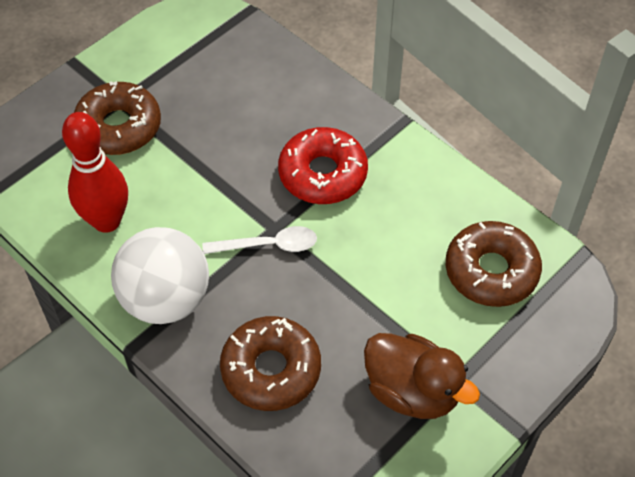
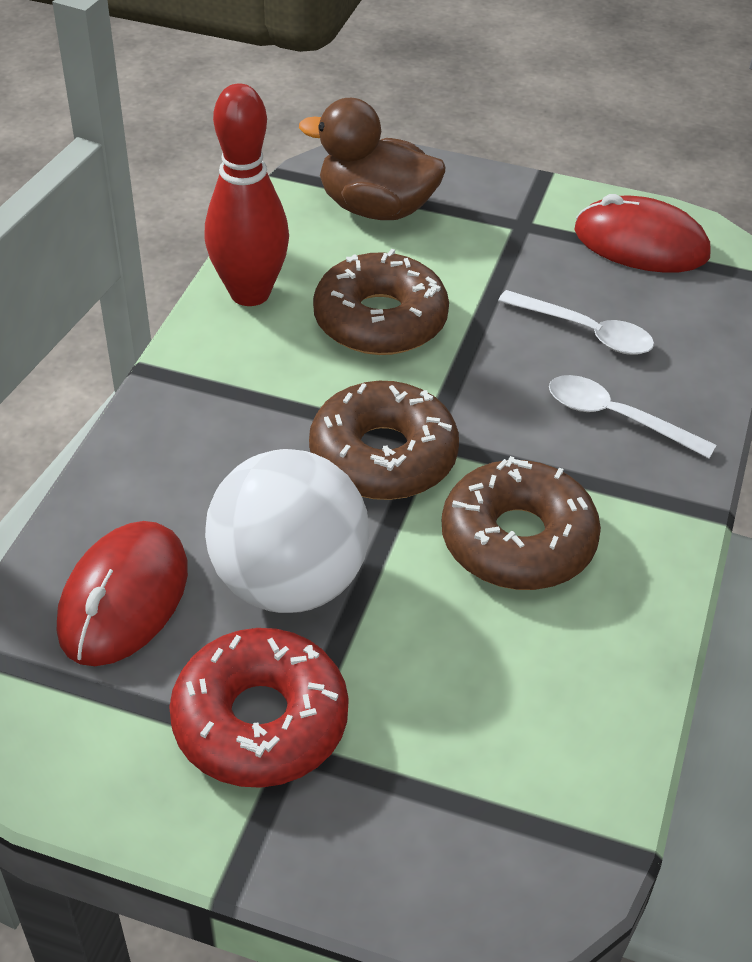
red mouse: 0 -> 2
white spoon: 1 -> 2

